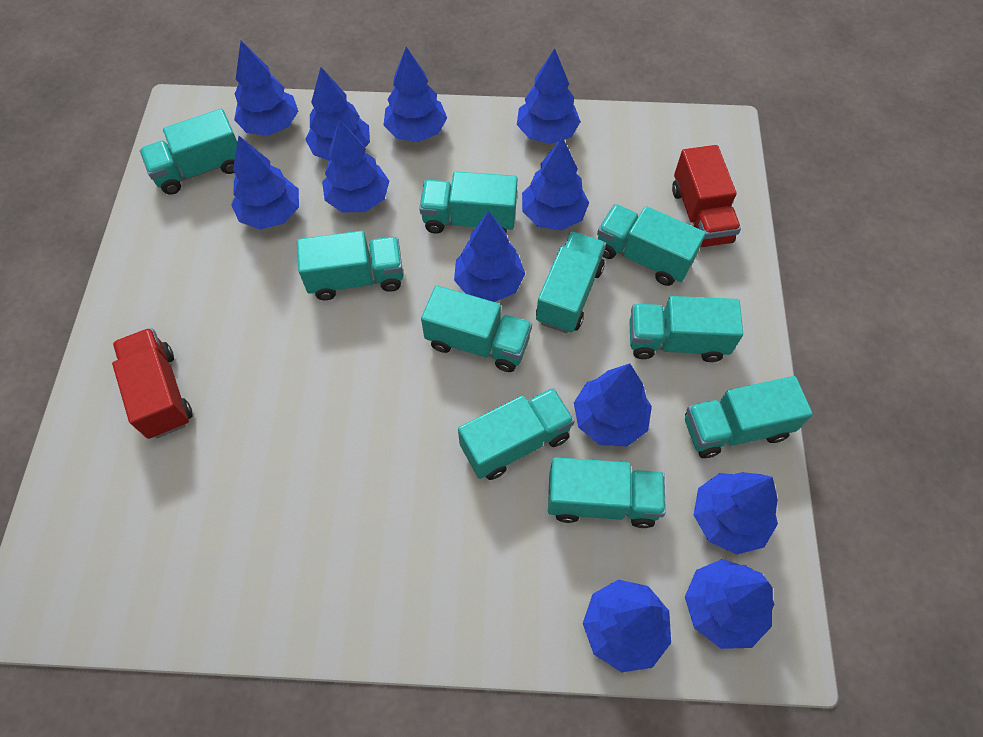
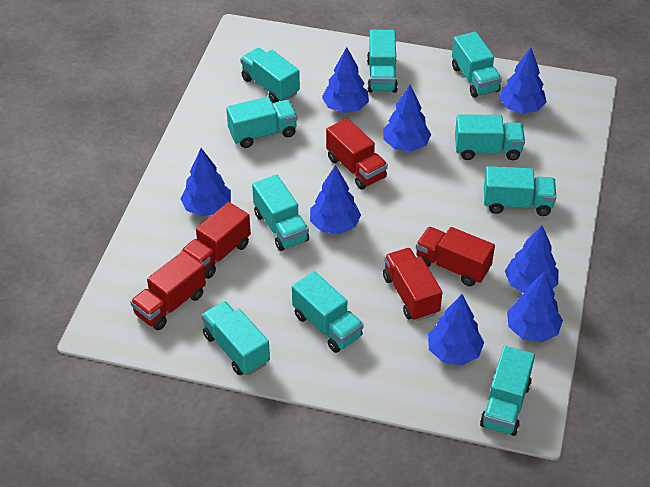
blue tree: 12 -> 8
red truck: 2 -> 5

